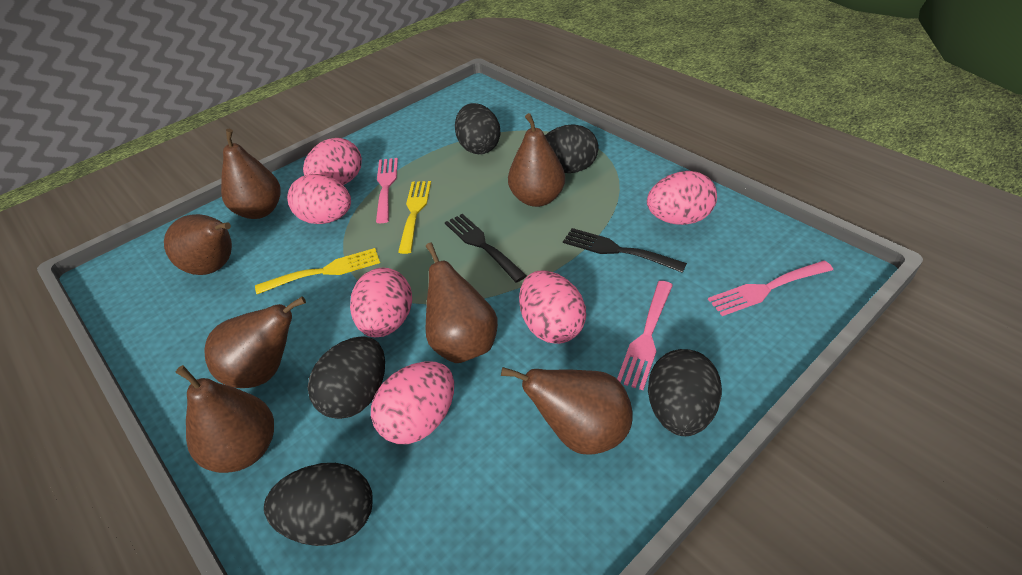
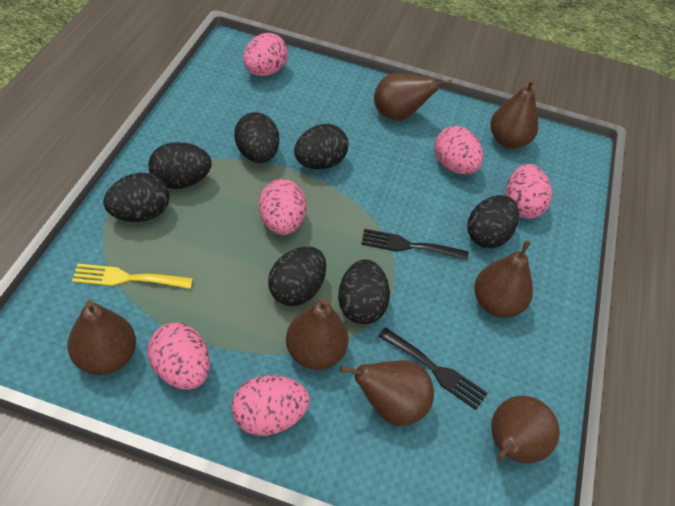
black egg: 5 -> 7
pink fork: 3 -> 0
yellow fork: 2 -> 1

